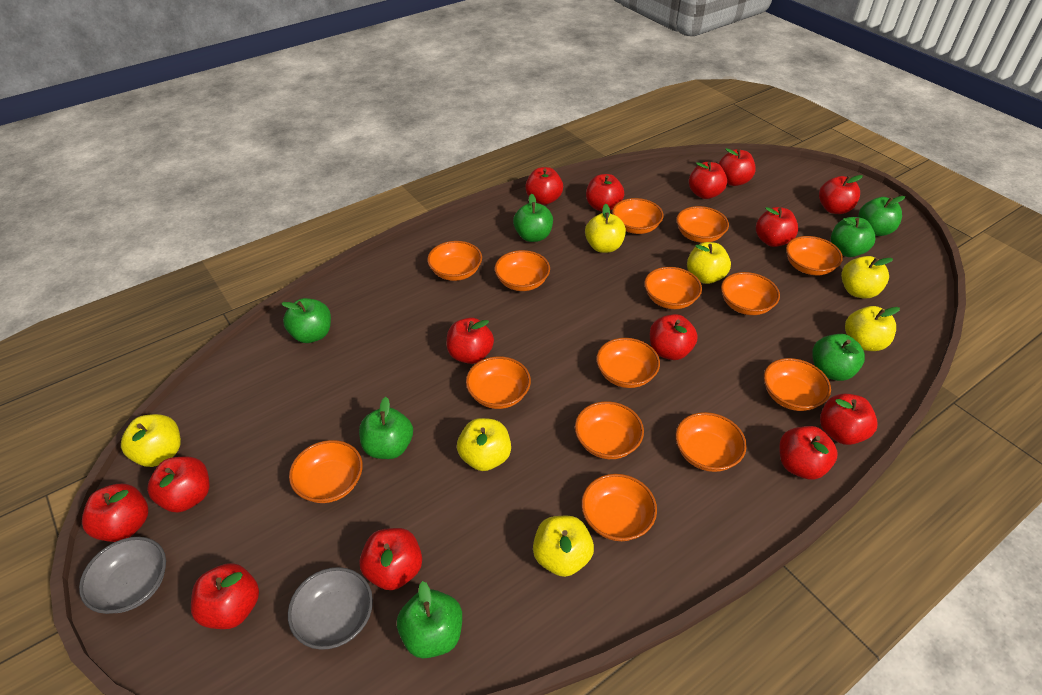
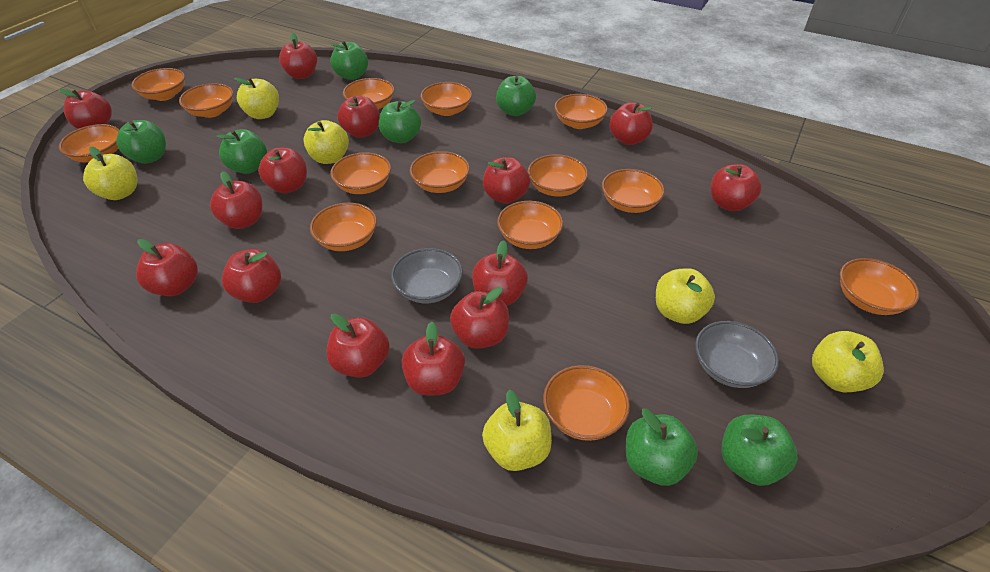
yellow apple: 7 -> 6

